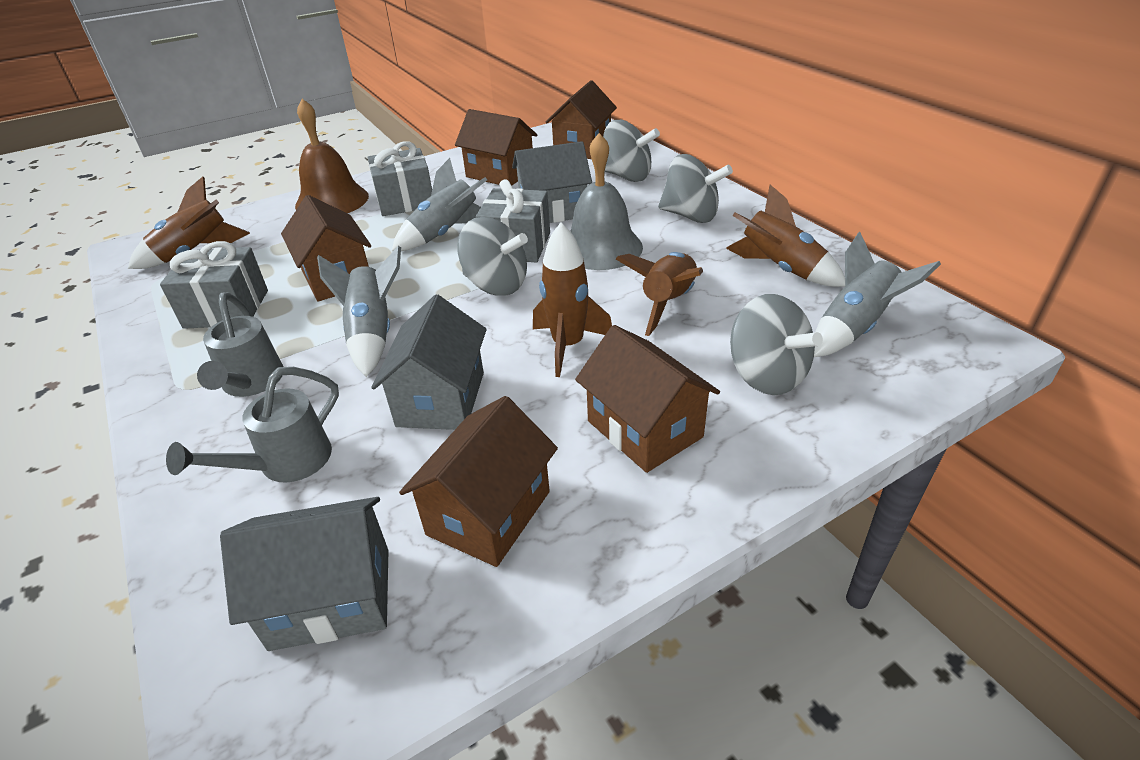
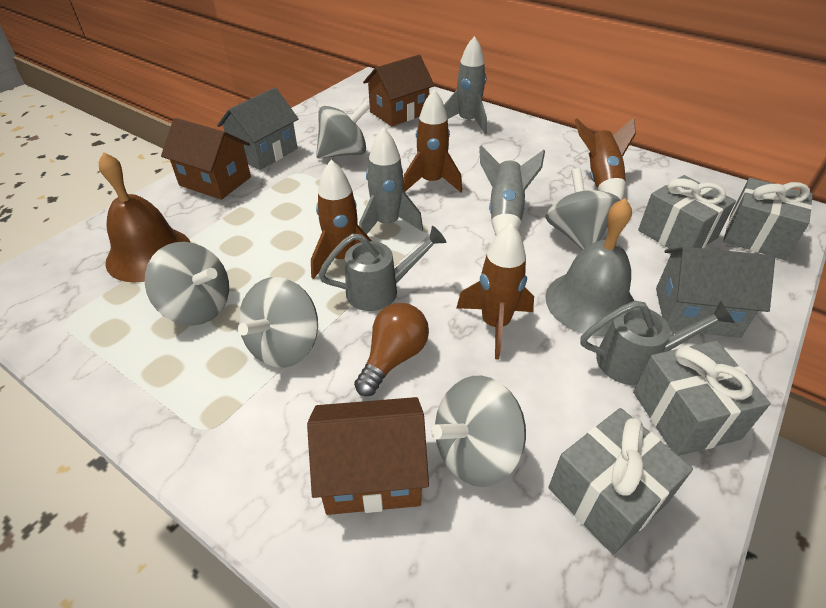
brown house: 5 -> 3
brown light bulb: 0 -> 1
grey gift: 3 -> 4
grey house: 3 -> 2
grey spinning top: 4 -> 5

